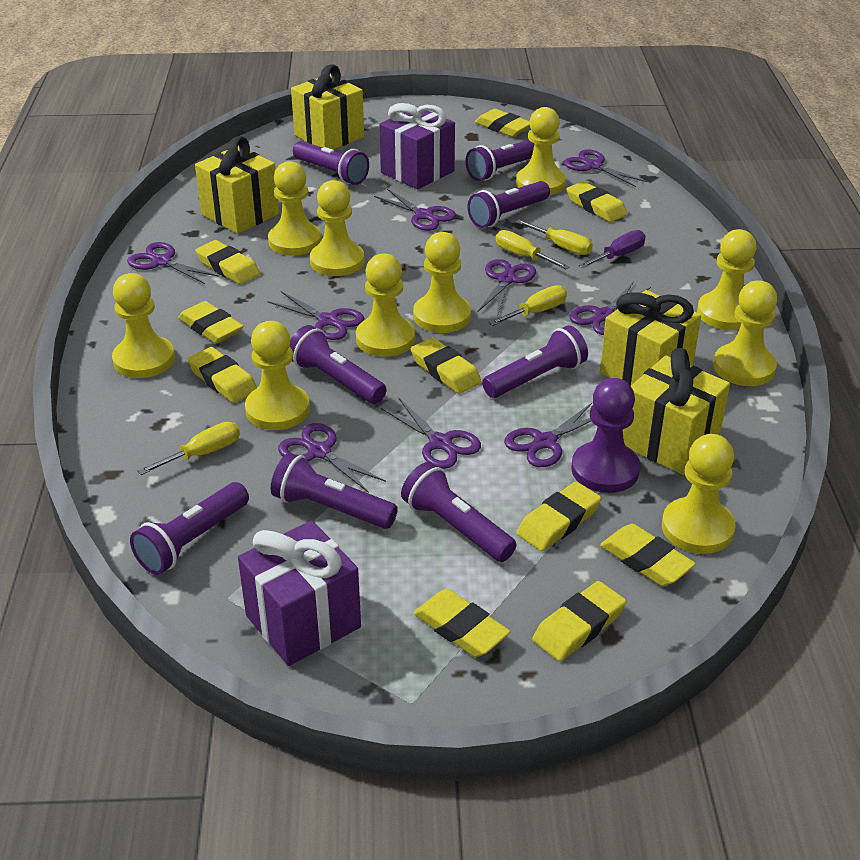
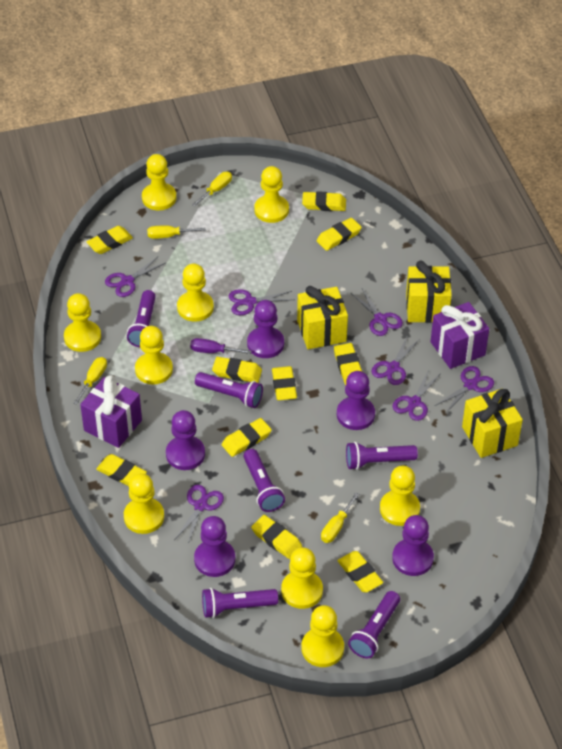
purple flashlight: 8 -> 6
purple pawn: 1 -> 5
purple scissors: 9 -> 7
yellow gift: 4 -> 3
yellow pawn: 10 -> 9

